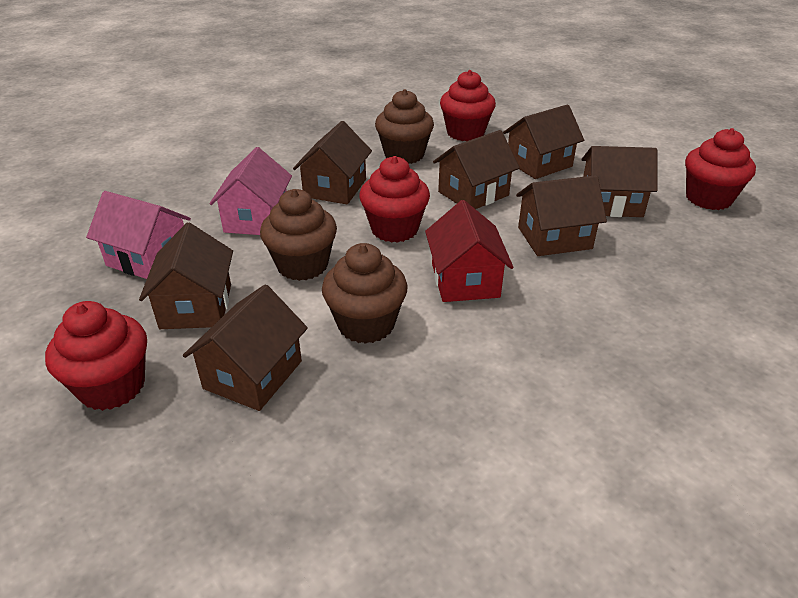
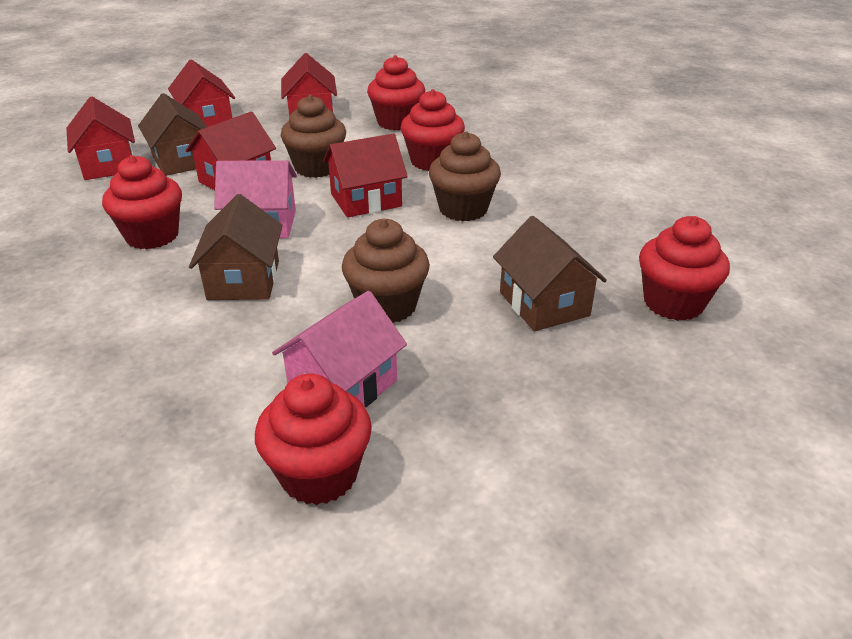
brown house: 7 -> 3
red cupcake: 4 -> 5
red house: 1 -> 5

